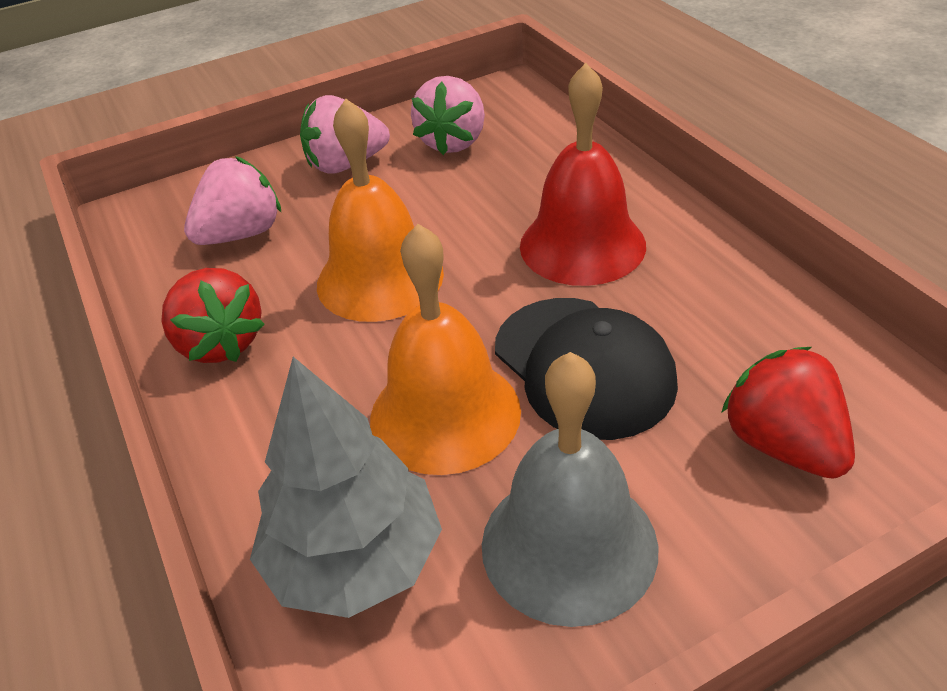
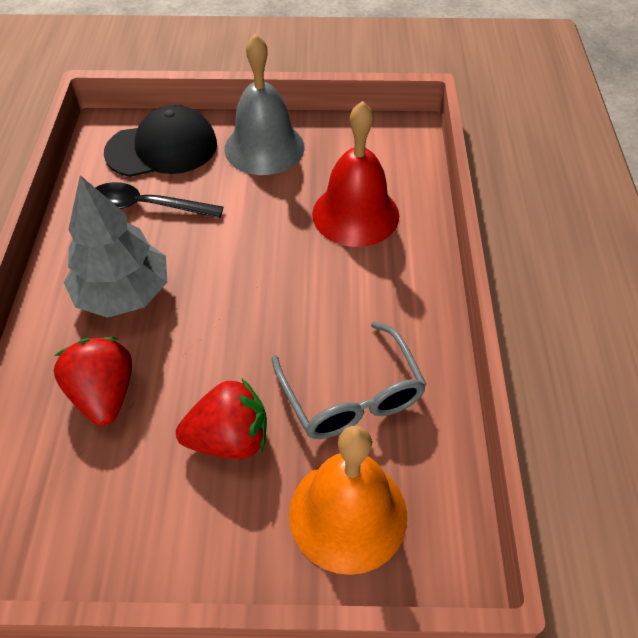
black spoon: 0 -> 1
grey glasses: 0 -> 1
orange bell: 2 -> 1
pink strawberry: 3 -> 0

